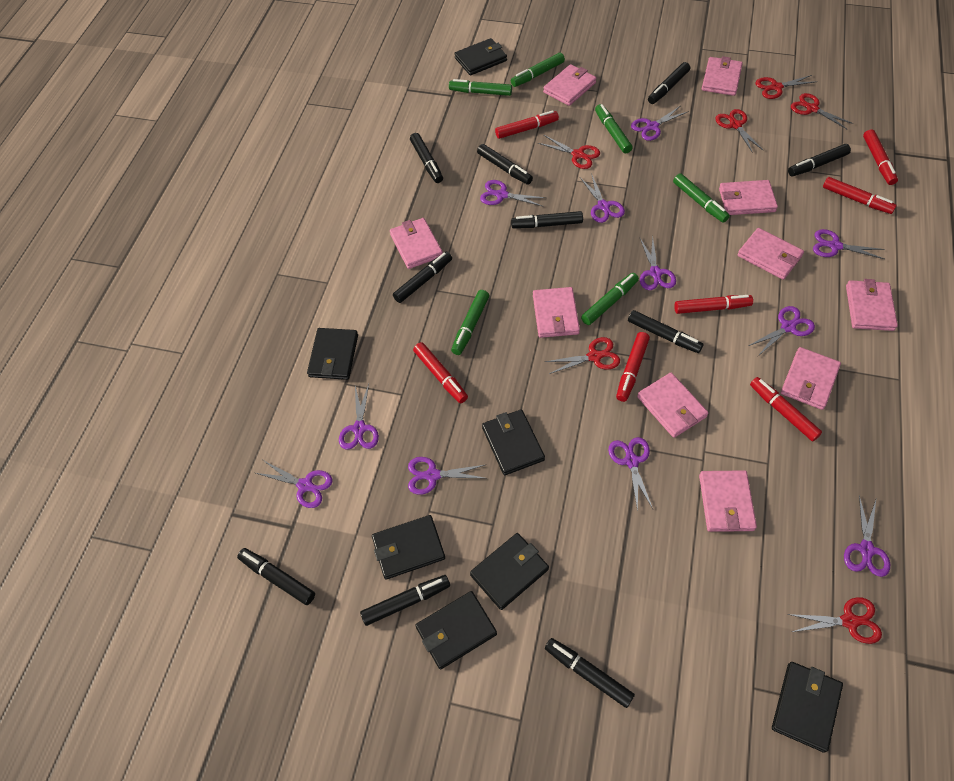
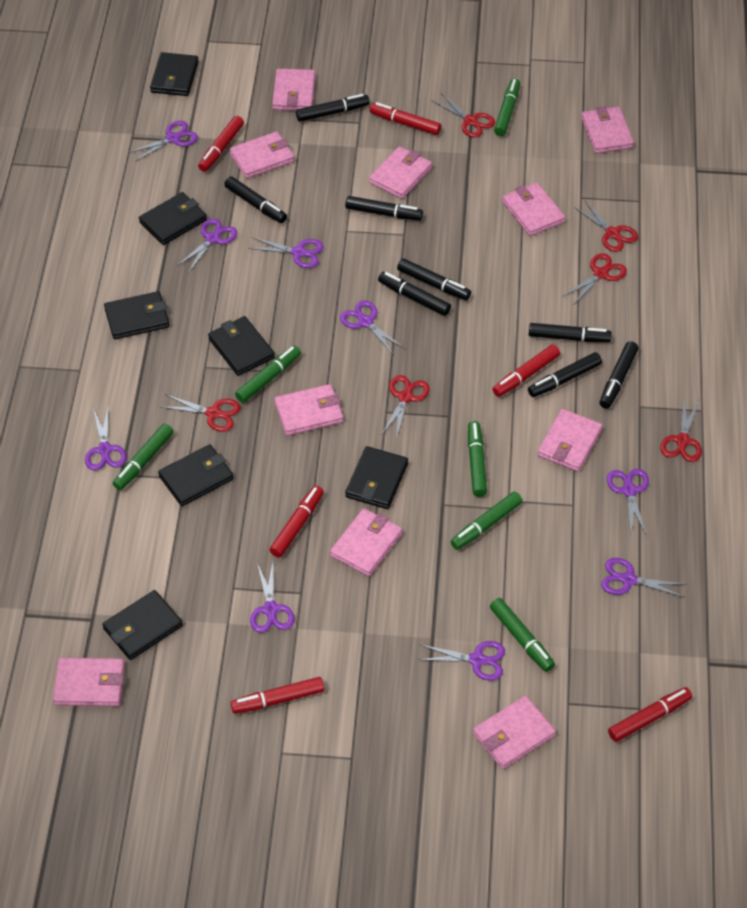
black marker: 10 -> 8
purple scissors: 11 -> 9
red marker: 7 -> 6

